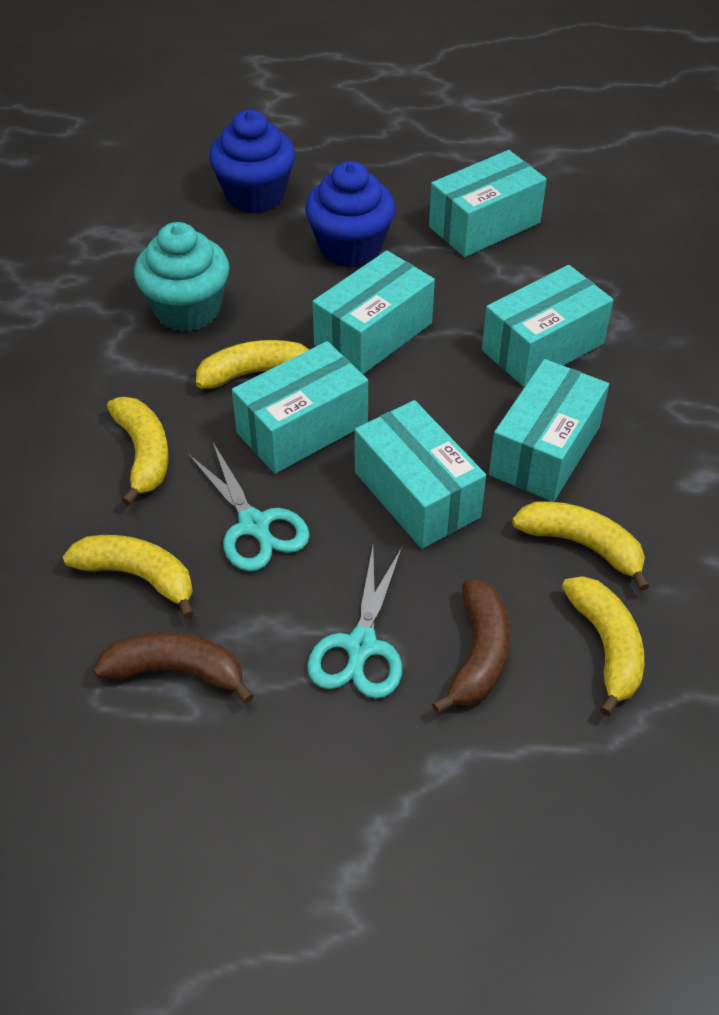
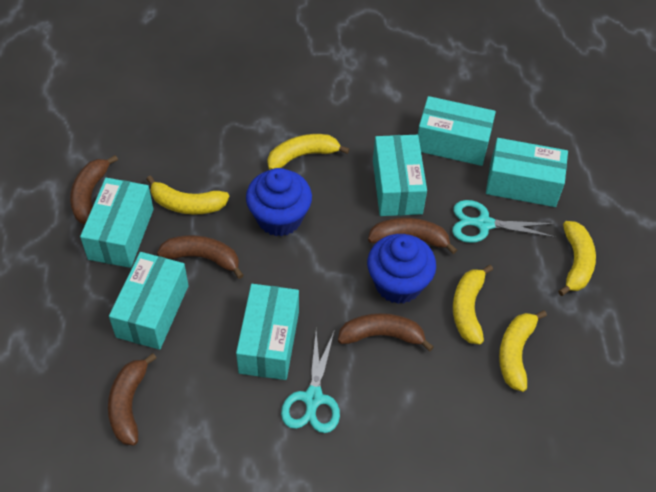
brown banana: 2 -> 5
turquoise cupcake: 1 -> 0

